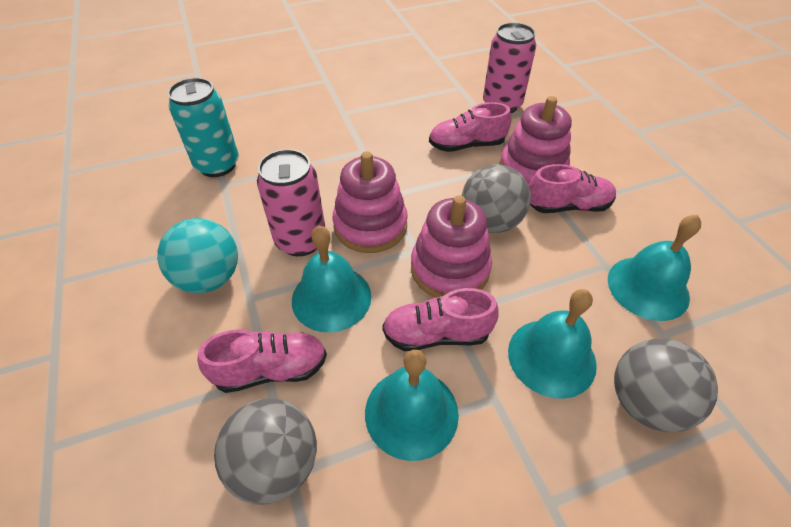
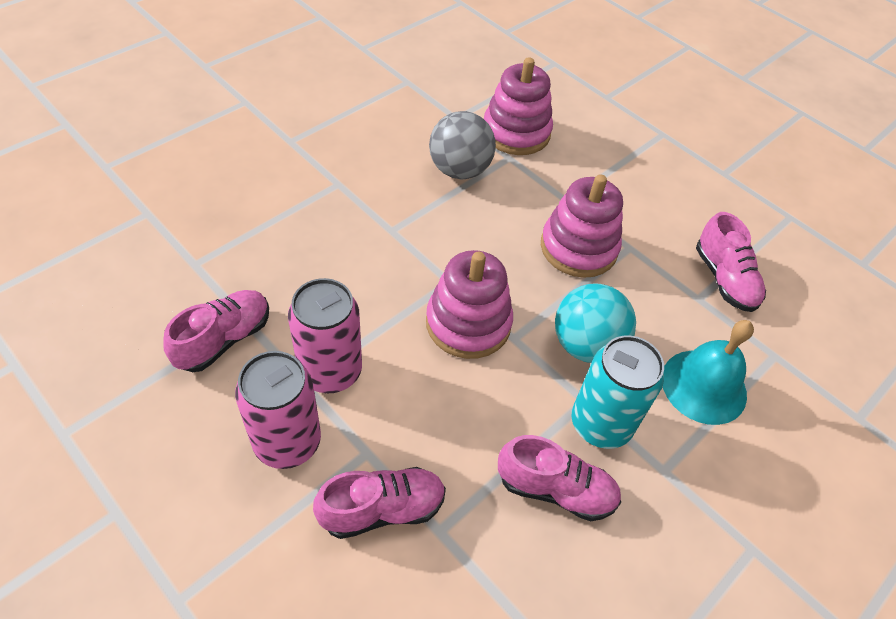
grey ball: 3 -> 1
turquoise bell: 4 -> 1

